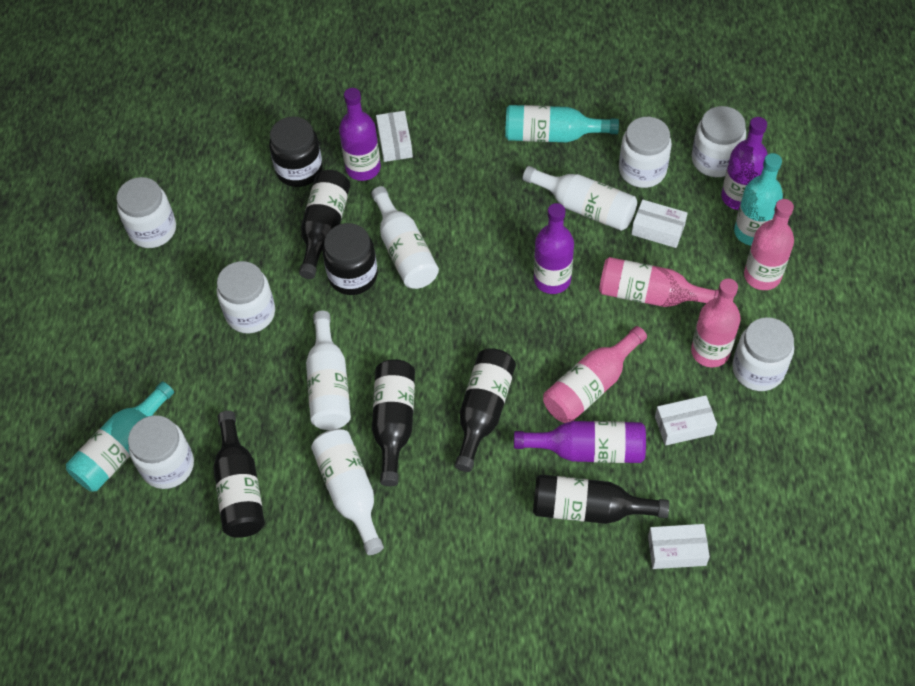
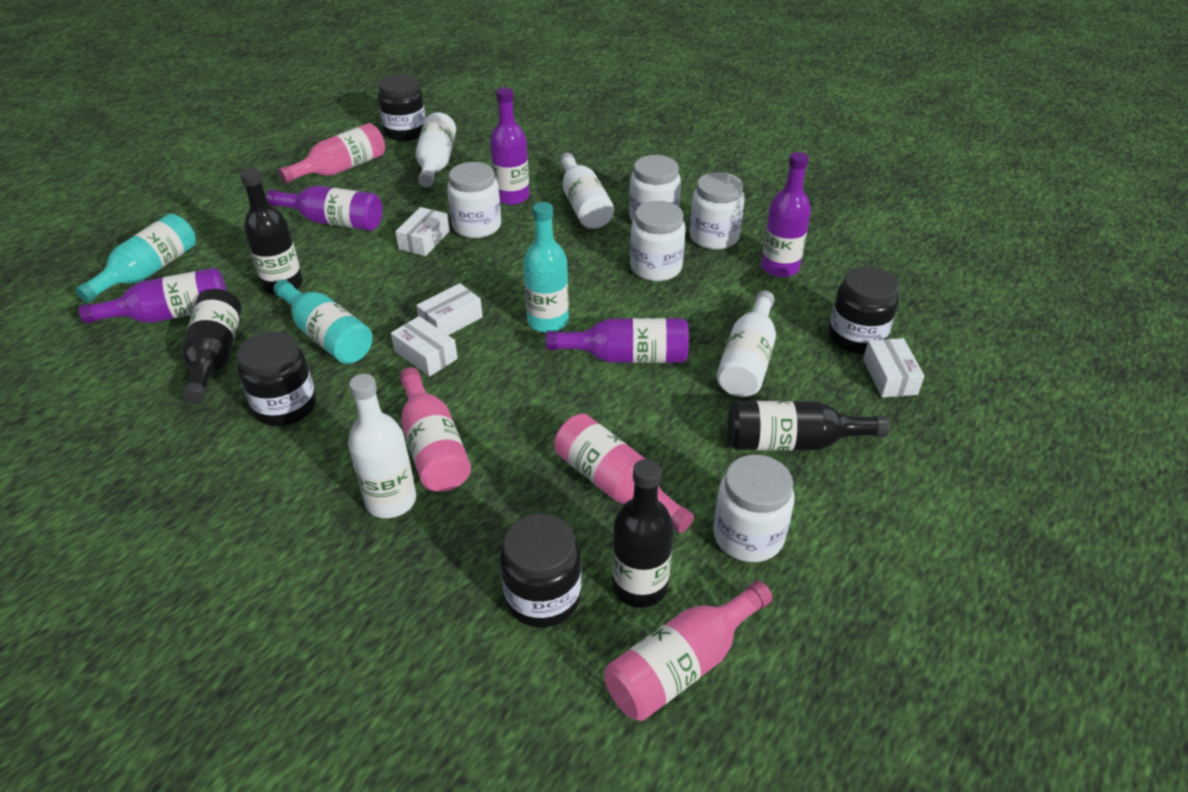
black bottle: 5 -> 4
black jar: 2 -> 4
purple bottle: 4 -> 5
white jar: 6 -> 5

